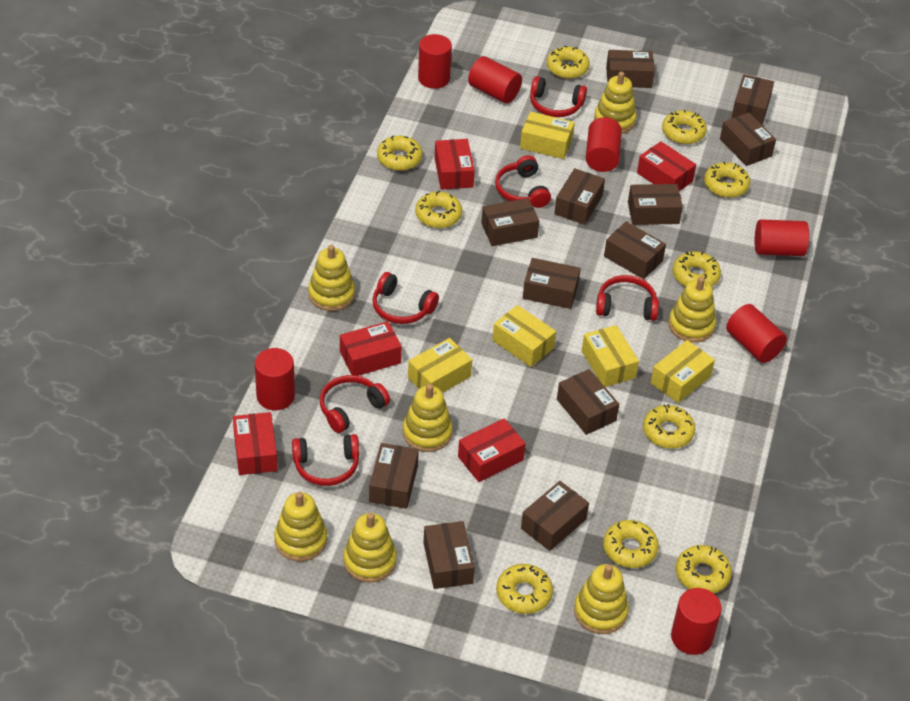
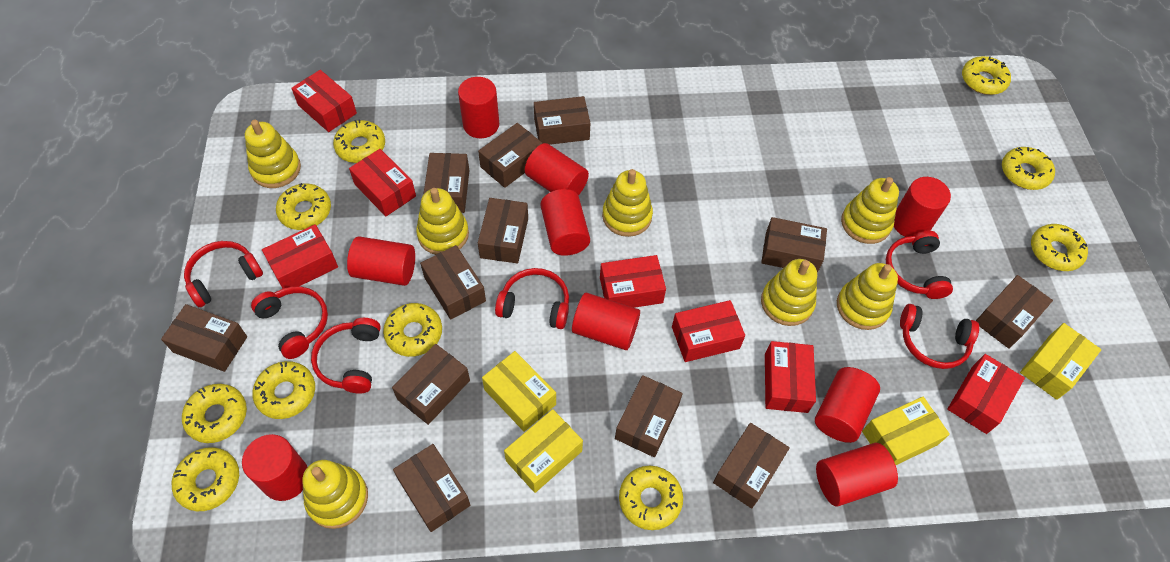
red box: 5 -> 7
red cylinder: 7 -> 9
yellow box: 5 -> 4

